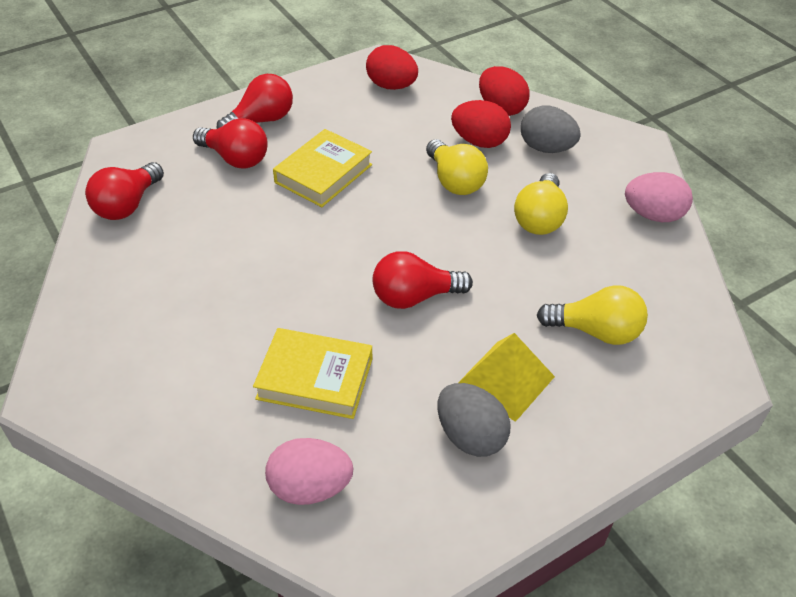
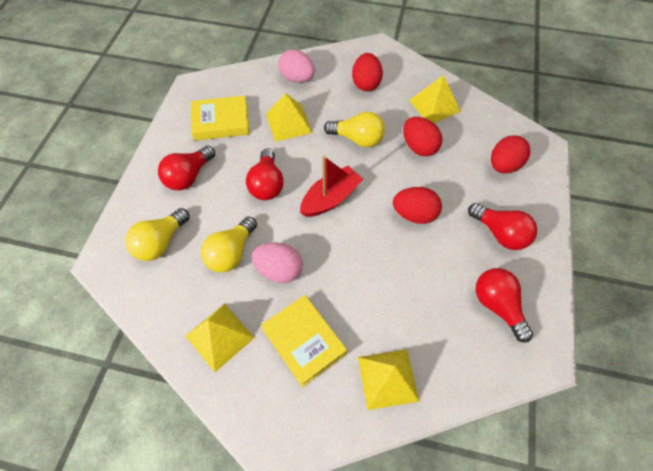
grey egg: 2 -> 0
red boat: 0 -> 1
red egg: 3 -> 4
yellow pyramid: 1 -> 4

